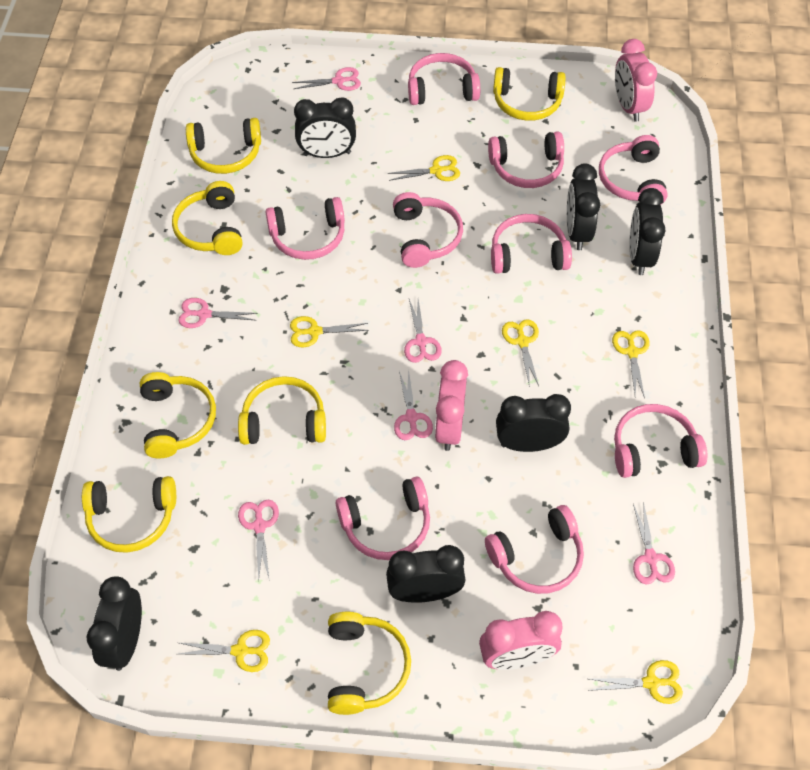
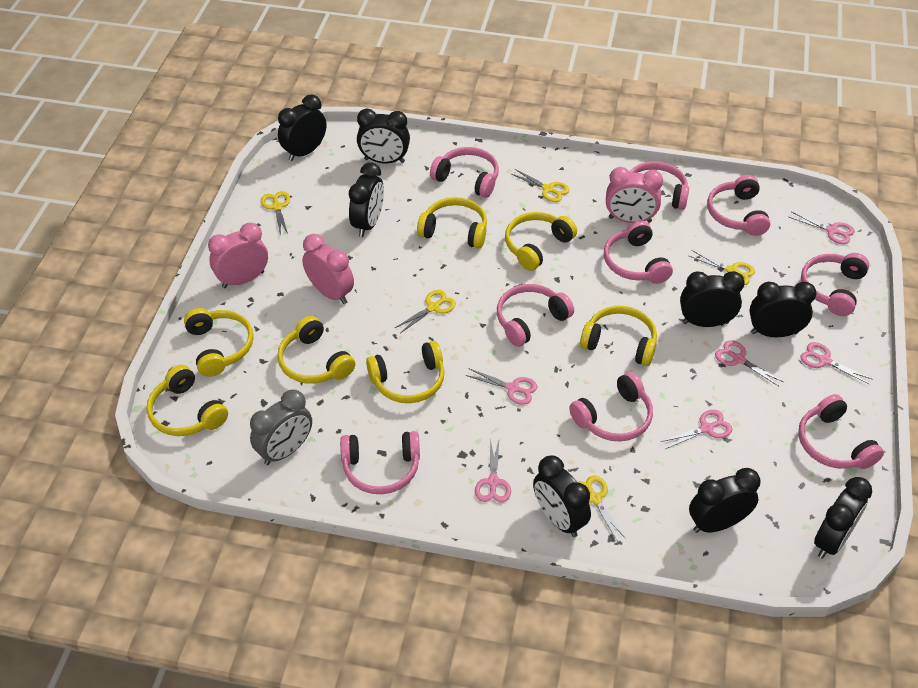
black clock: 6 -> 8
grey clock: 0 -> 1
yellow scissors: 6 -> 5

